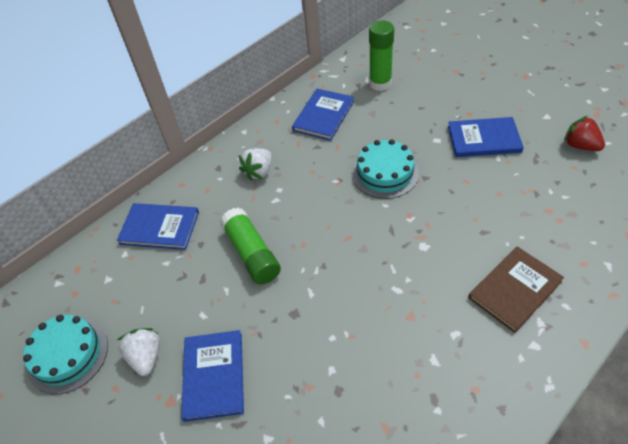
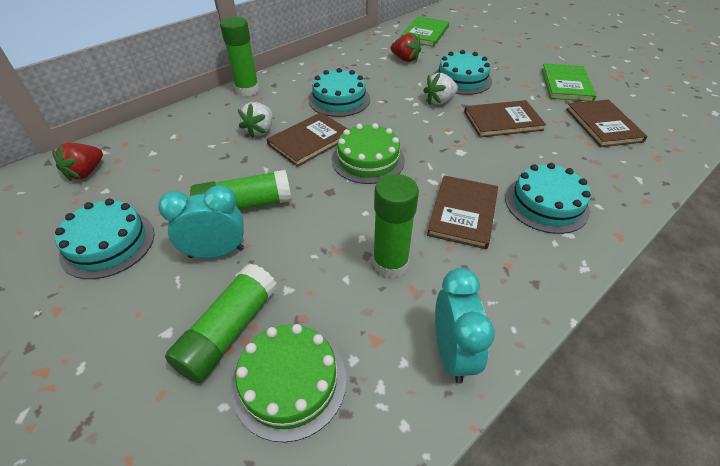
blue book: 4 -> 0
brown book: 1 -> 4
green book: 0 -> 2
green cake: 0 -> 2
green glue stick: 2 -> 4
red strawberry: 1 -> 2
turquoise cake: 2 -> 4
turquoise clock: 0 -> 2

